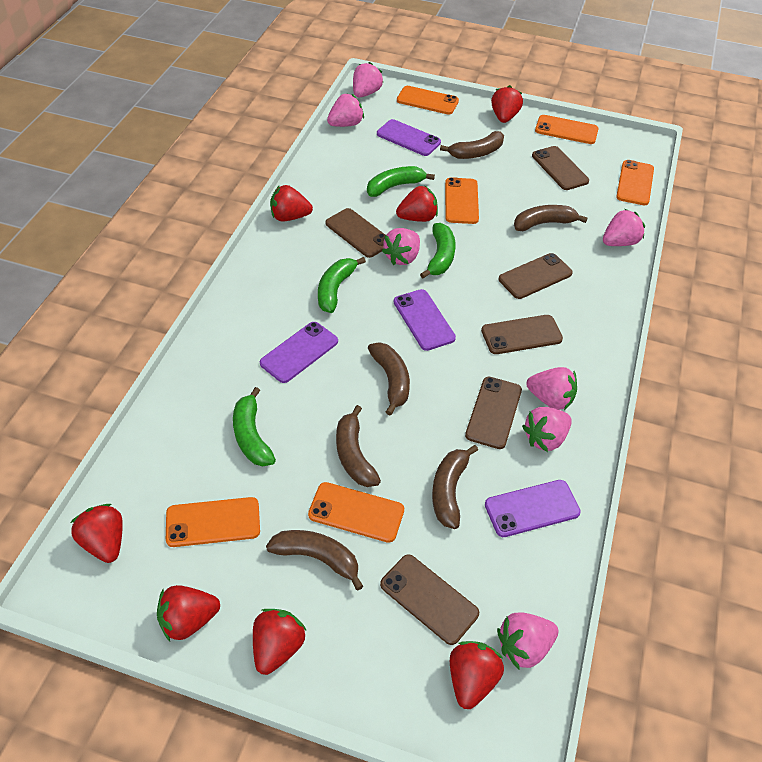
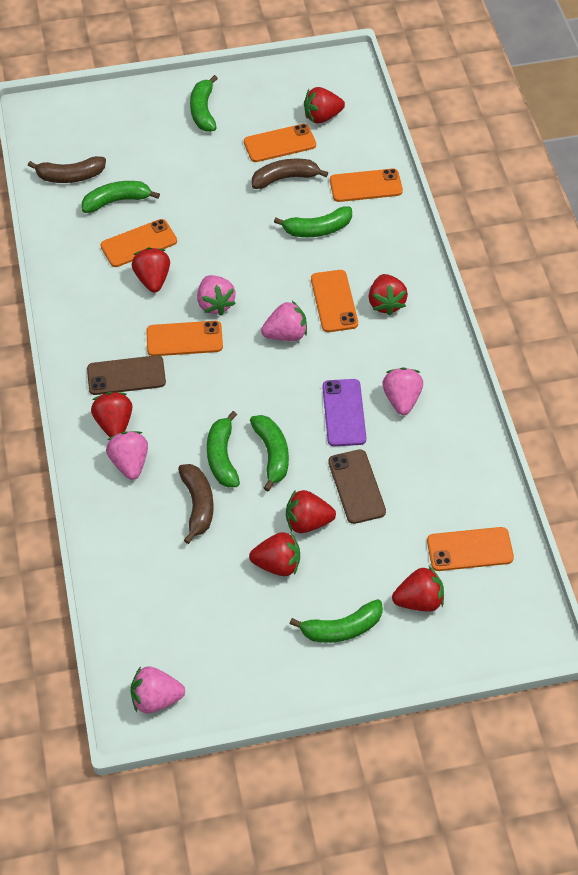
brown banana: 6 -> 3
brown phone: 6 -> 2
green banana: 4 -> 6
pink strawberry: 7 -> 5
purple phone: 4 -> 1

